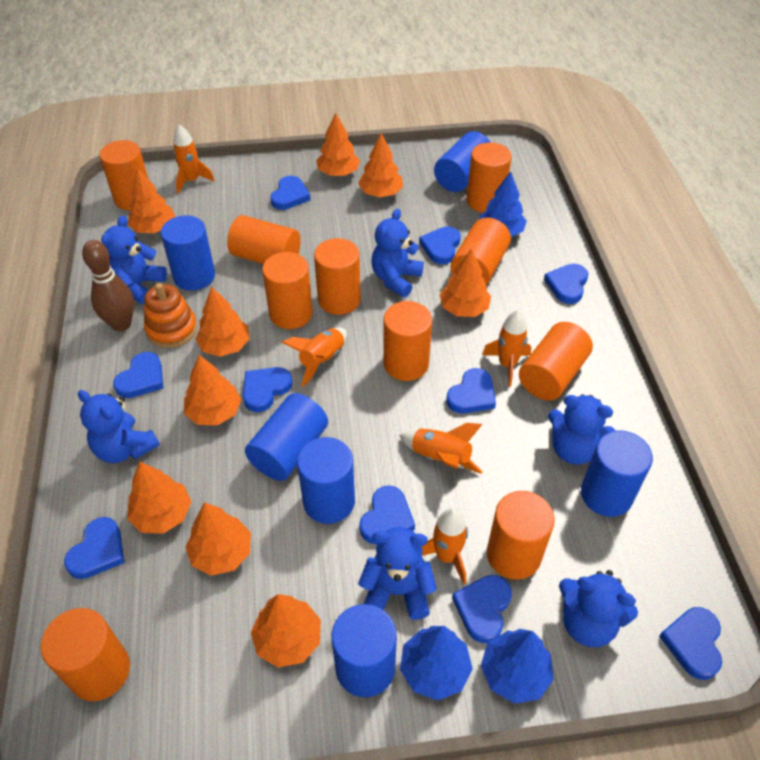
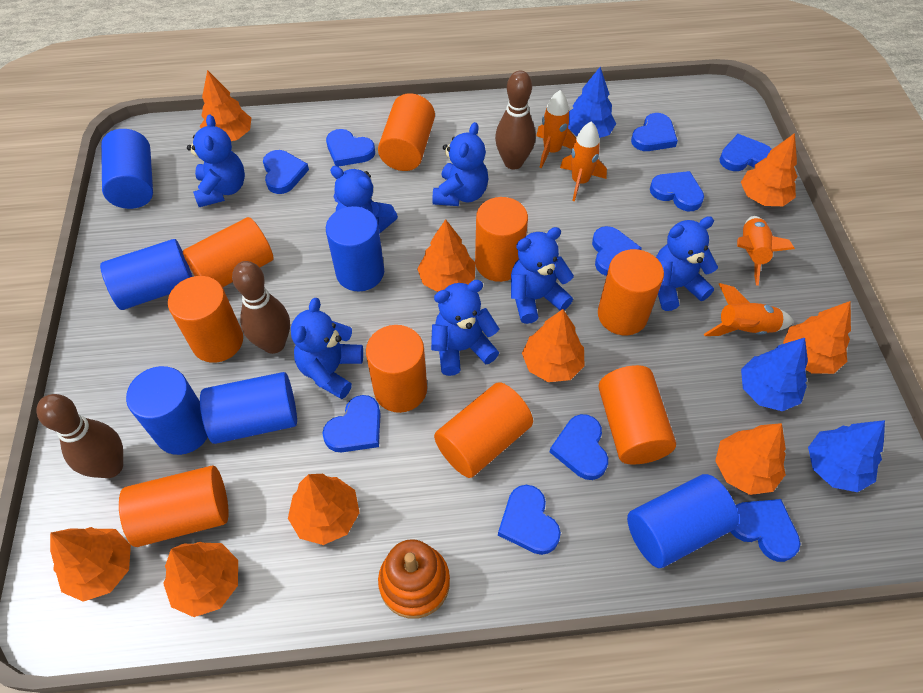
blue teddy bear: 6 -> 7
brown bowling pin: 1 -> 3
orange cylinder: 10 -> 9
orange rocket: 5 -> 4

